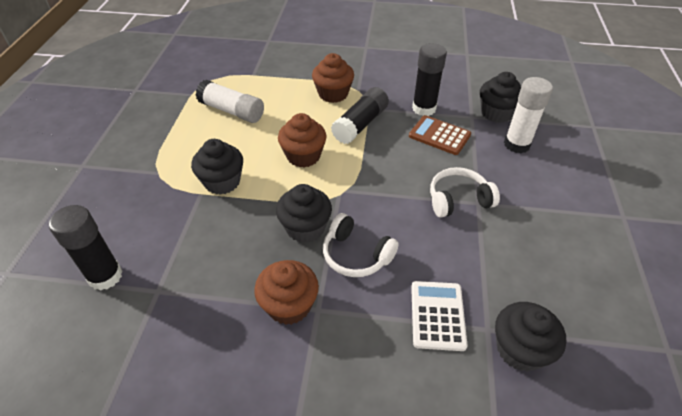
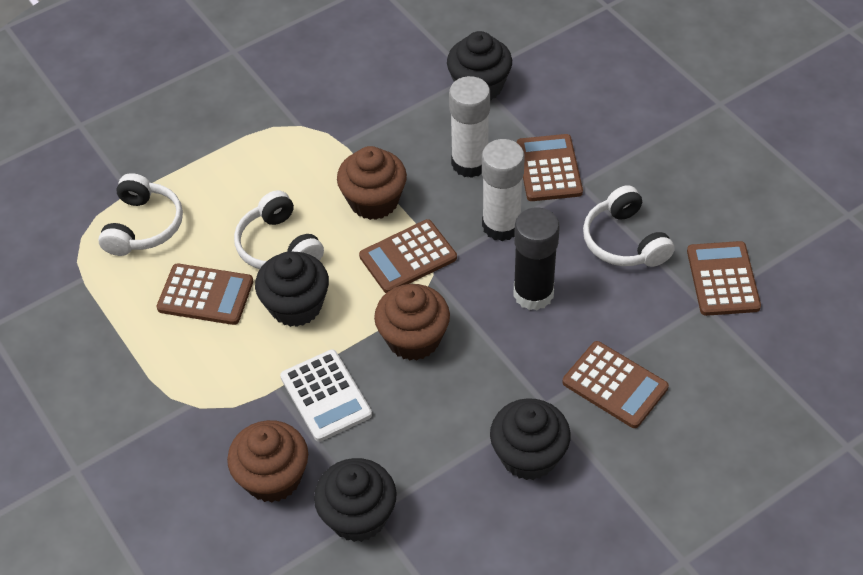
black glue stick: 3 -> 1
brown calculator: 1 -> 5
white headphones: 2 -> 3

